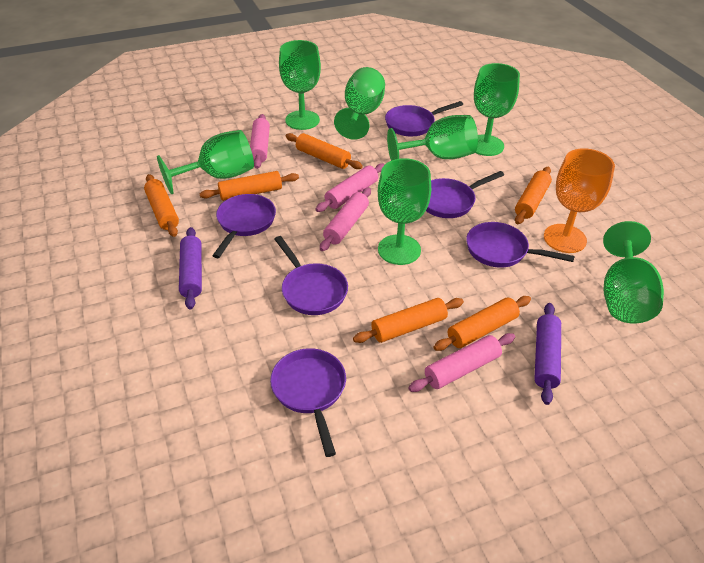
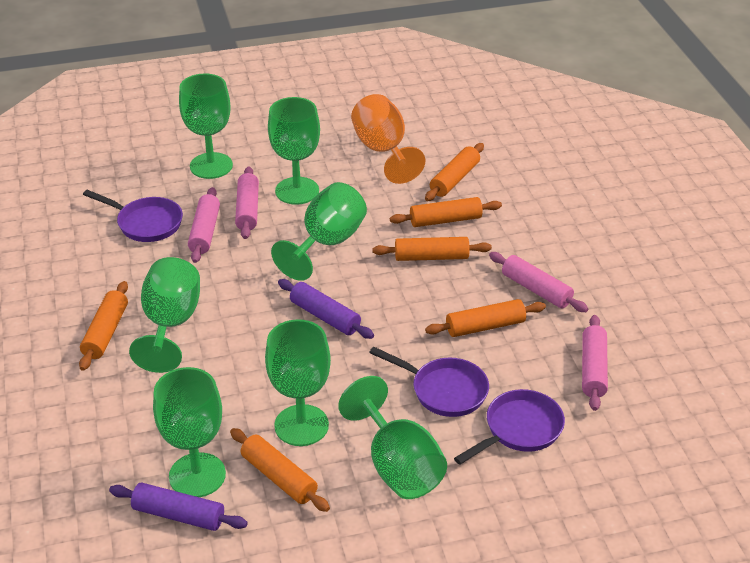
purple pan: 6 -> 3

